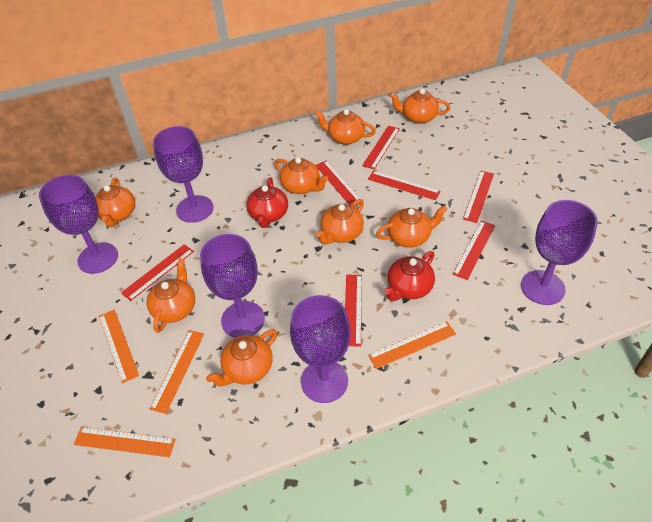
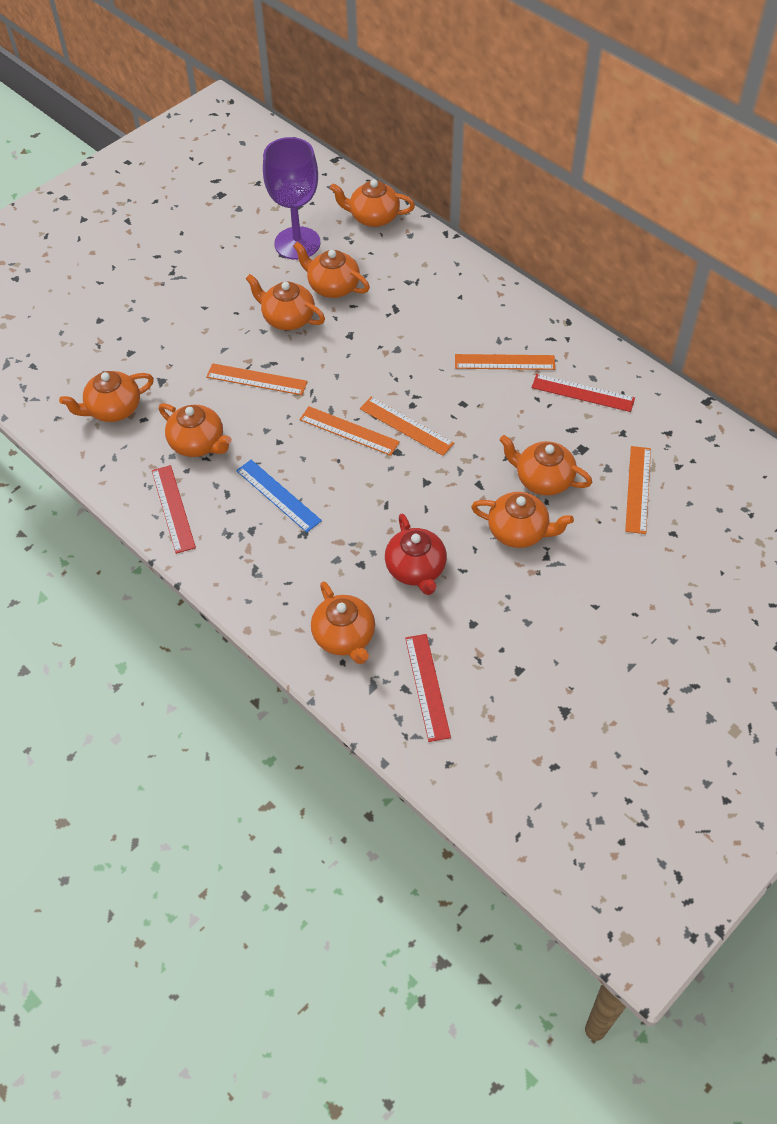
blue ruler: 0 -> 1
orange ruler: 4 -> 5
purple goblet: 5 -> 1
red ruler: 7 -> 3
red teapot: 2 -> 1

